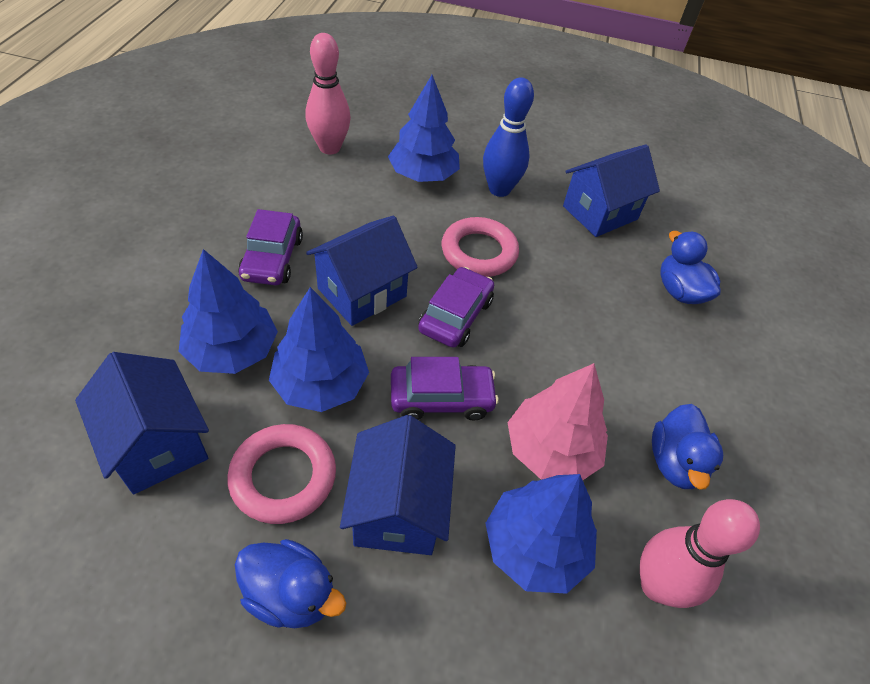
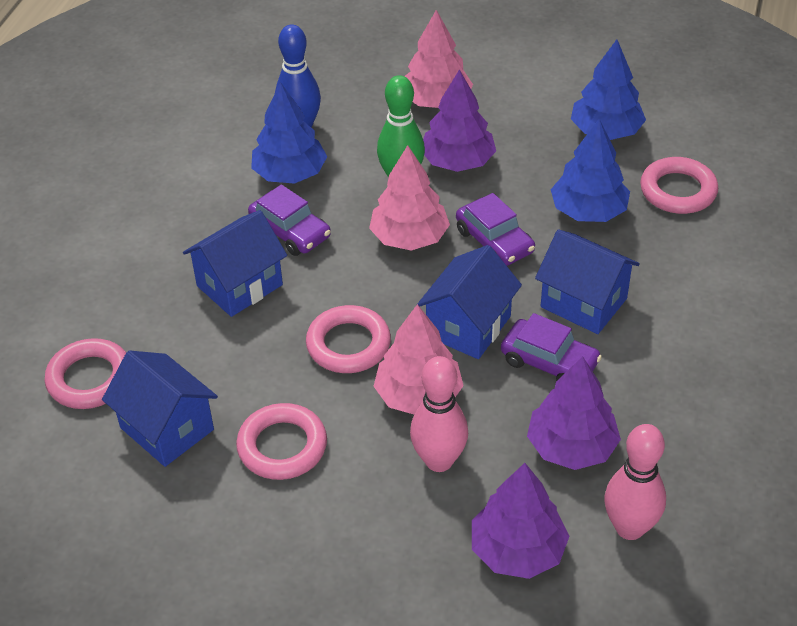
blue duck: 3 -> 0
blue tree: 4 -> 3
green bowling pin: 0 -> 1
pink ring: 2 -> 4
pink tree: 1 -> 3
purple tree: 0 -> 3

